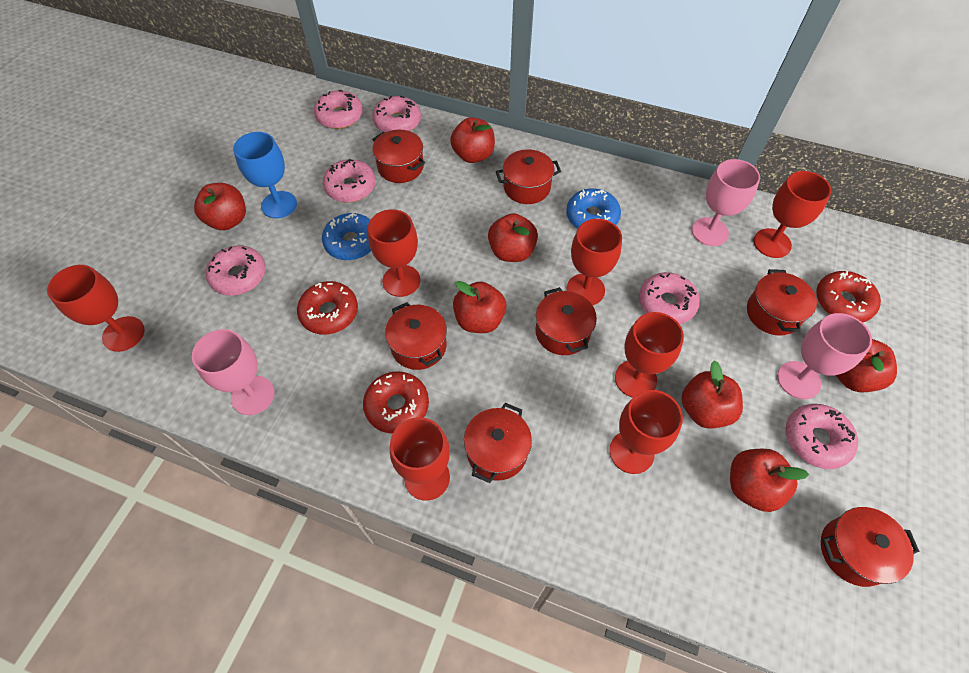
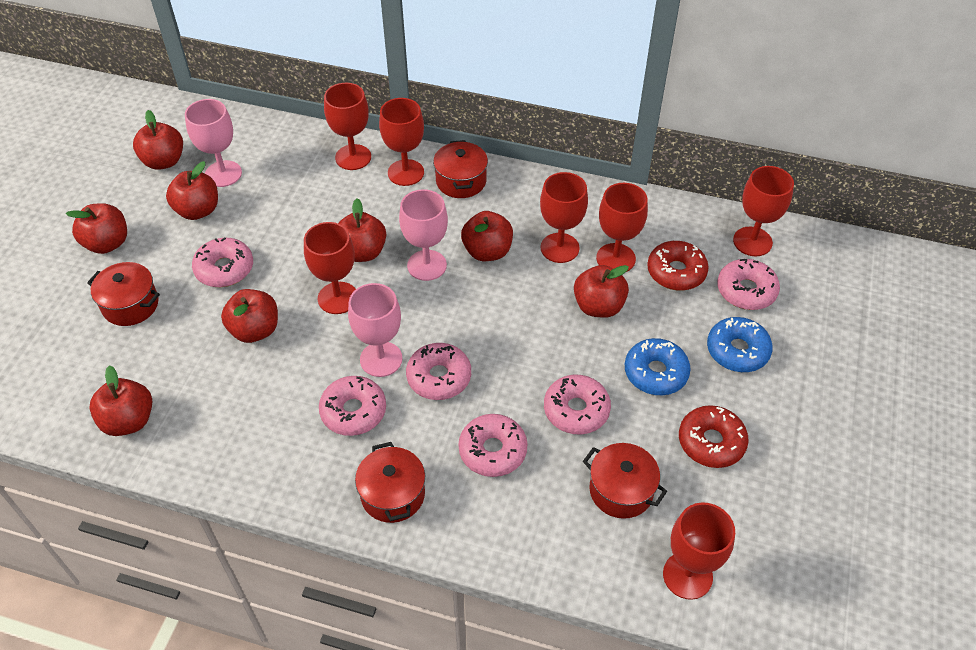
blue goblet: 1 -> 0
red apple: 7 -> 8
red donut: 3 -> 2
red pot: 7 -> 4

